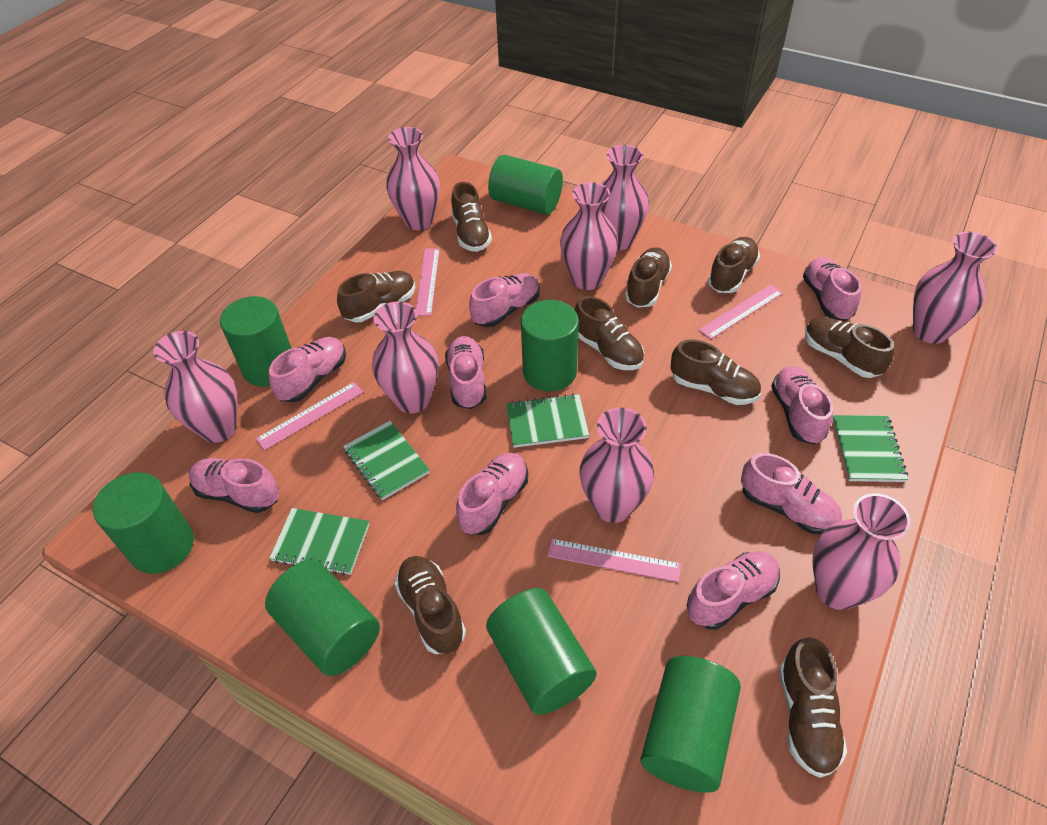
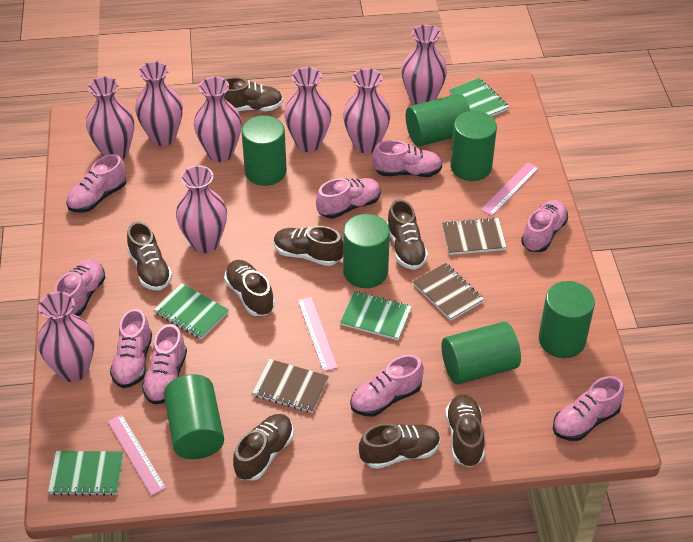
brown notebook: 0 -> 3
brown shoe: 9 -> 8
pink ruler: 4 -> 3

